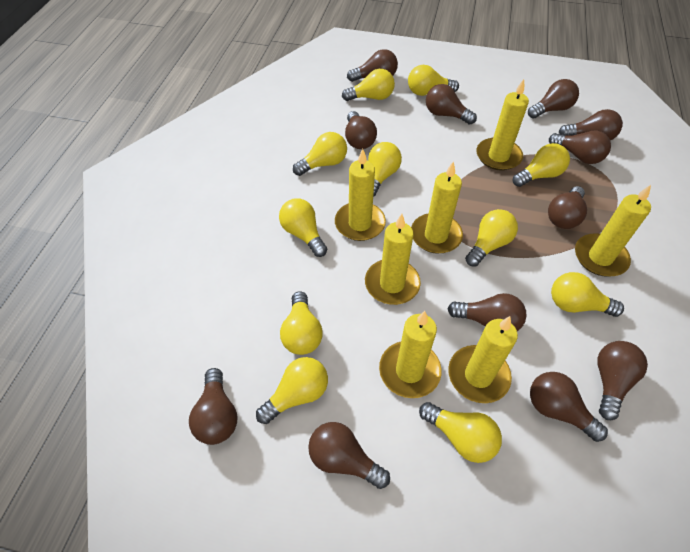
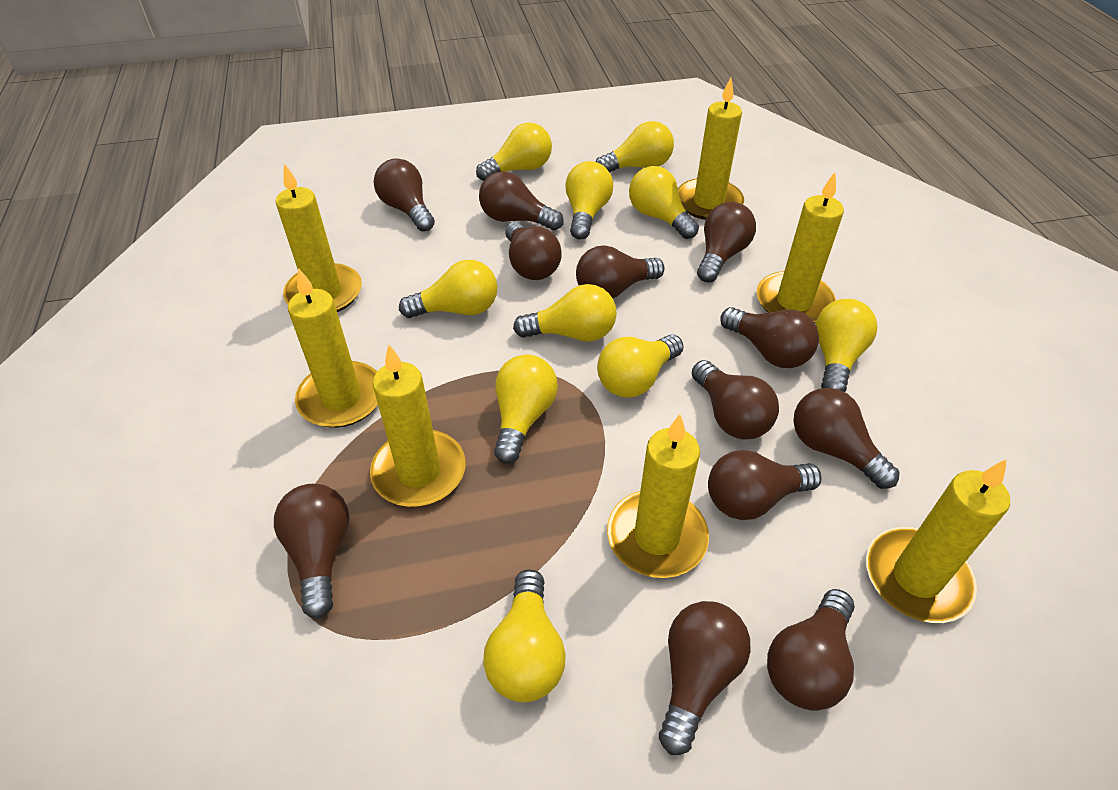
yellow light bulb: 11 -> 10

